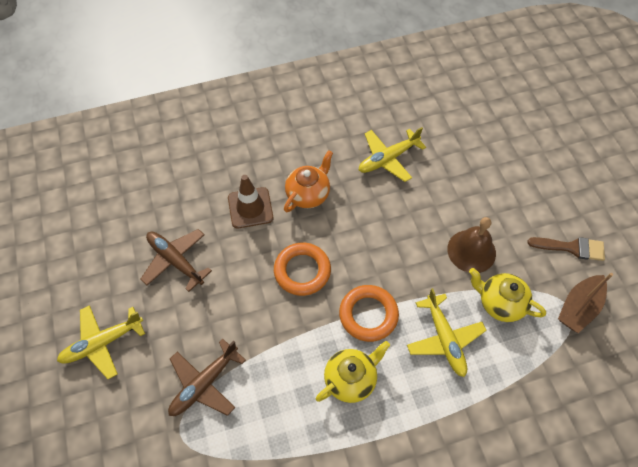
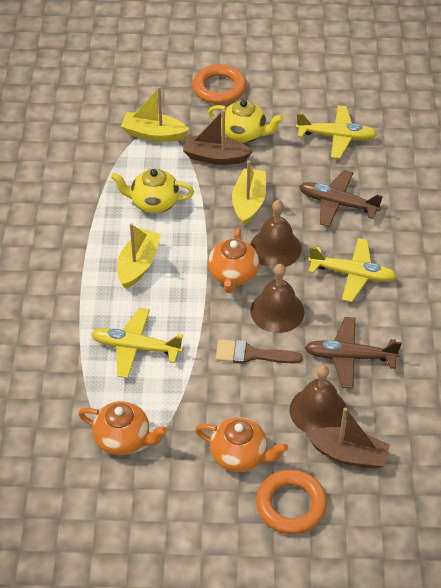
brown bell: 1 -> 3
brown boat: 1 -> 2
brown traffic cone: 1 -> 0
orange teapot: 1 -> 3
yellow boat: 0 -> 3

